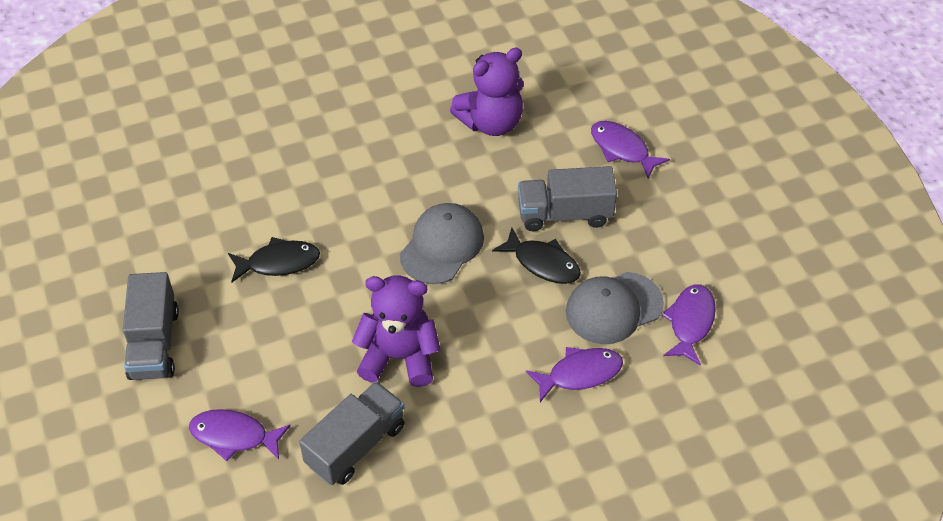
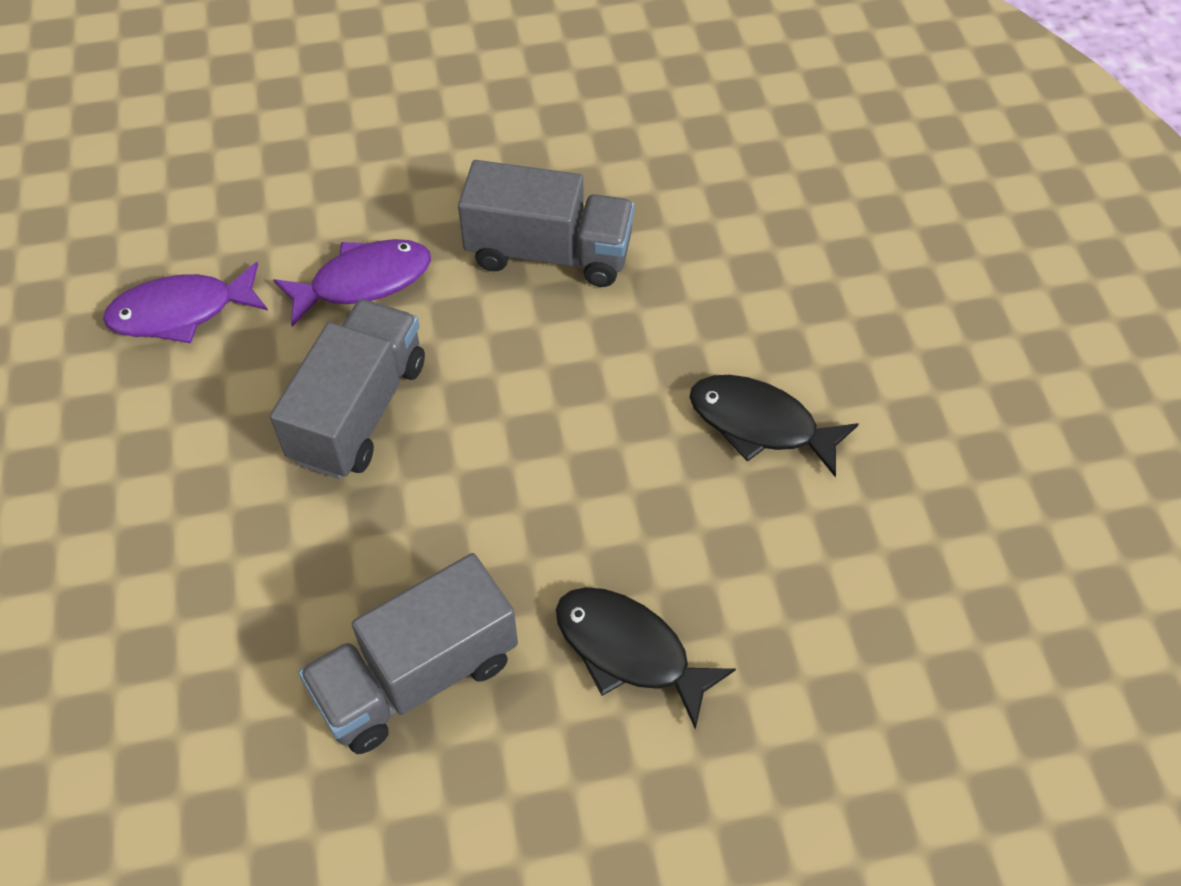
grey cap: 2 -> 0
purple fish: 4 -> 2
purple teddy bear: 2 -> 0

